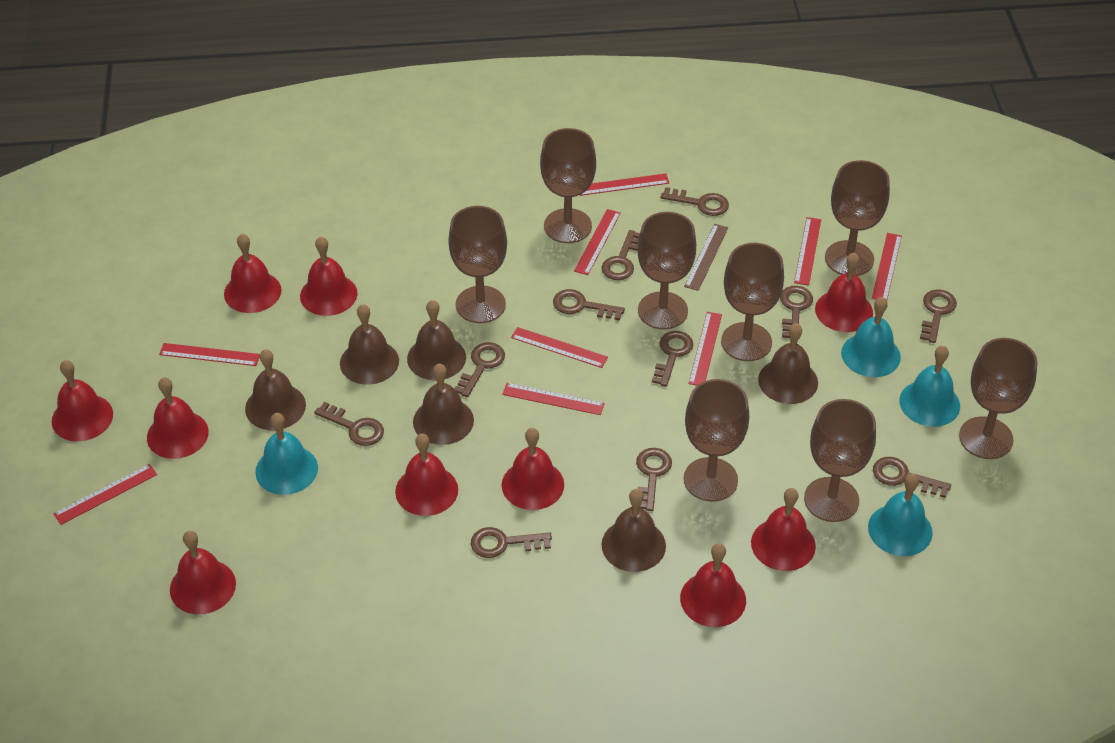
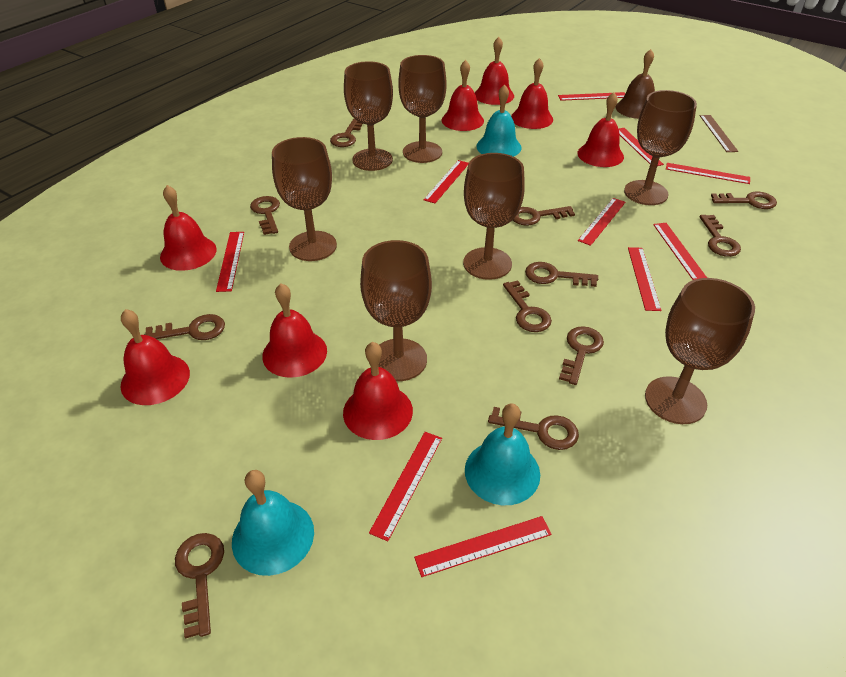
brown bell: 6 -> 1
brown goblet: 8 -> 7
red bell: 10 -> 8
red ruler: 9 -> 10
turquoise bell: 4 -> 3

